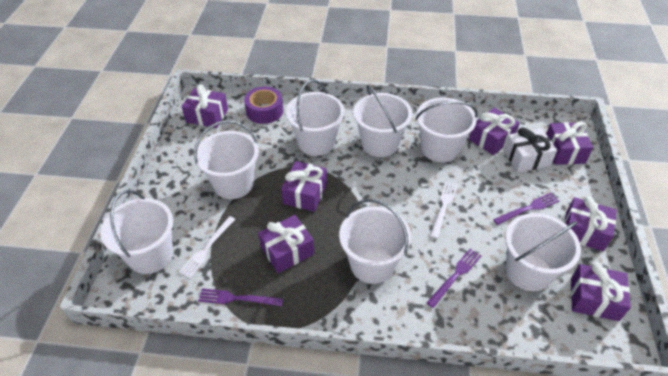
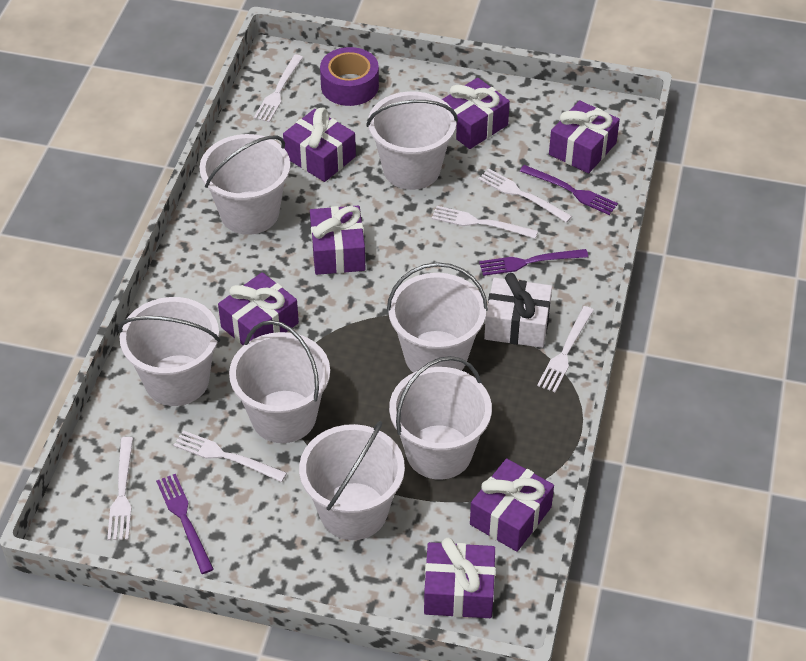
white fork: 2 -> 6

